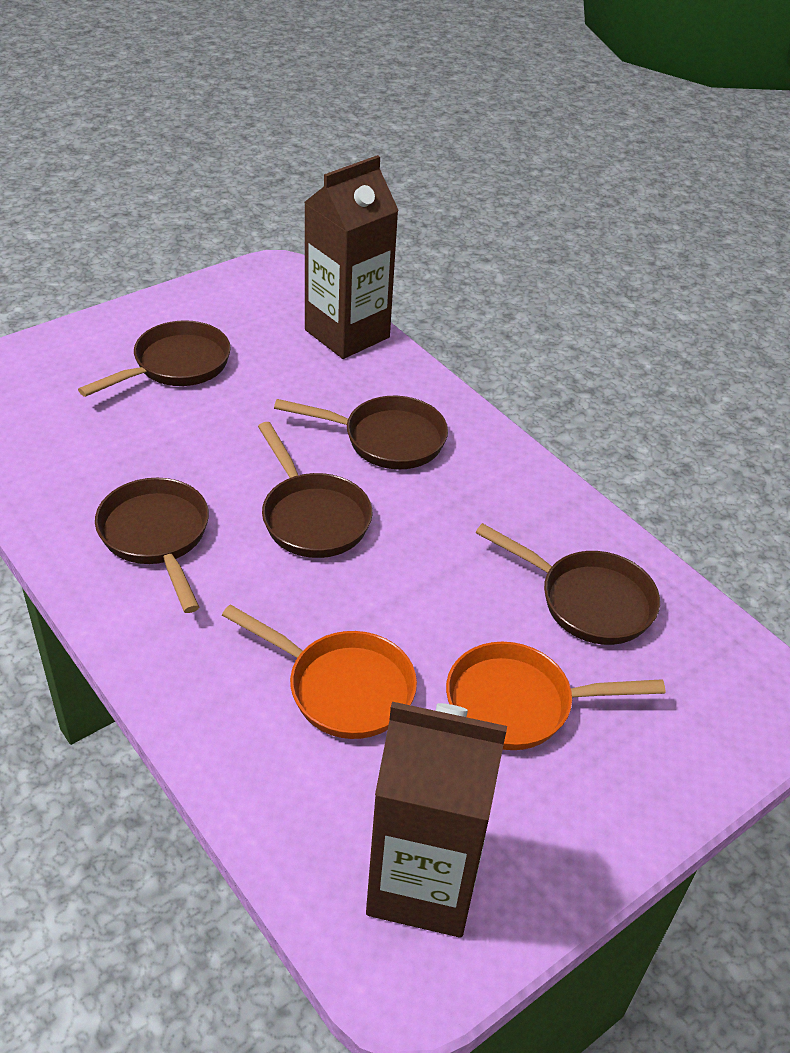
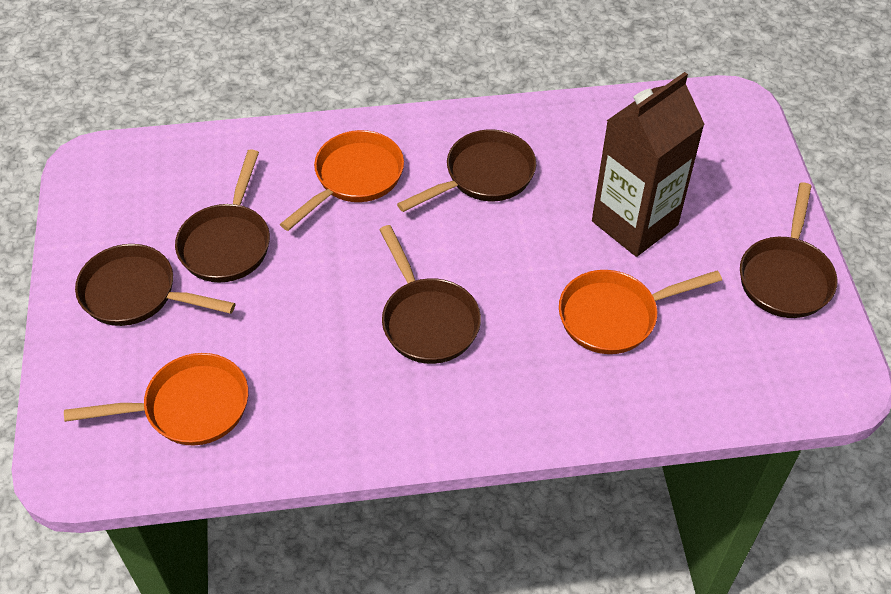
brown carton: 2 -> 1
orange pan: 2 -> 3

